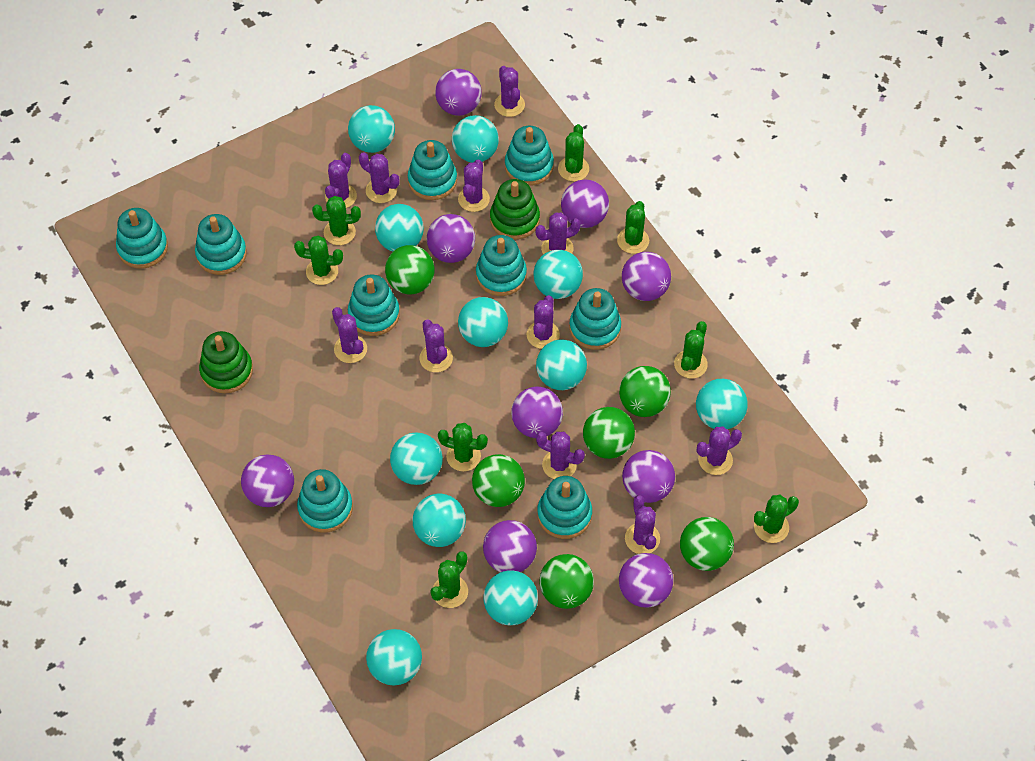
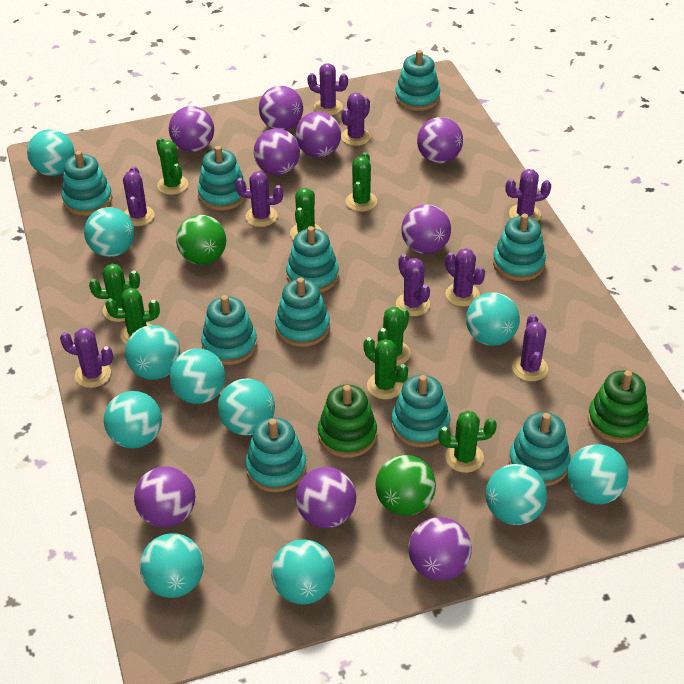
green ball: 6 -> 2
purple cactus: 11 -> 9
turquoise stacking toy: 9 -> 10

